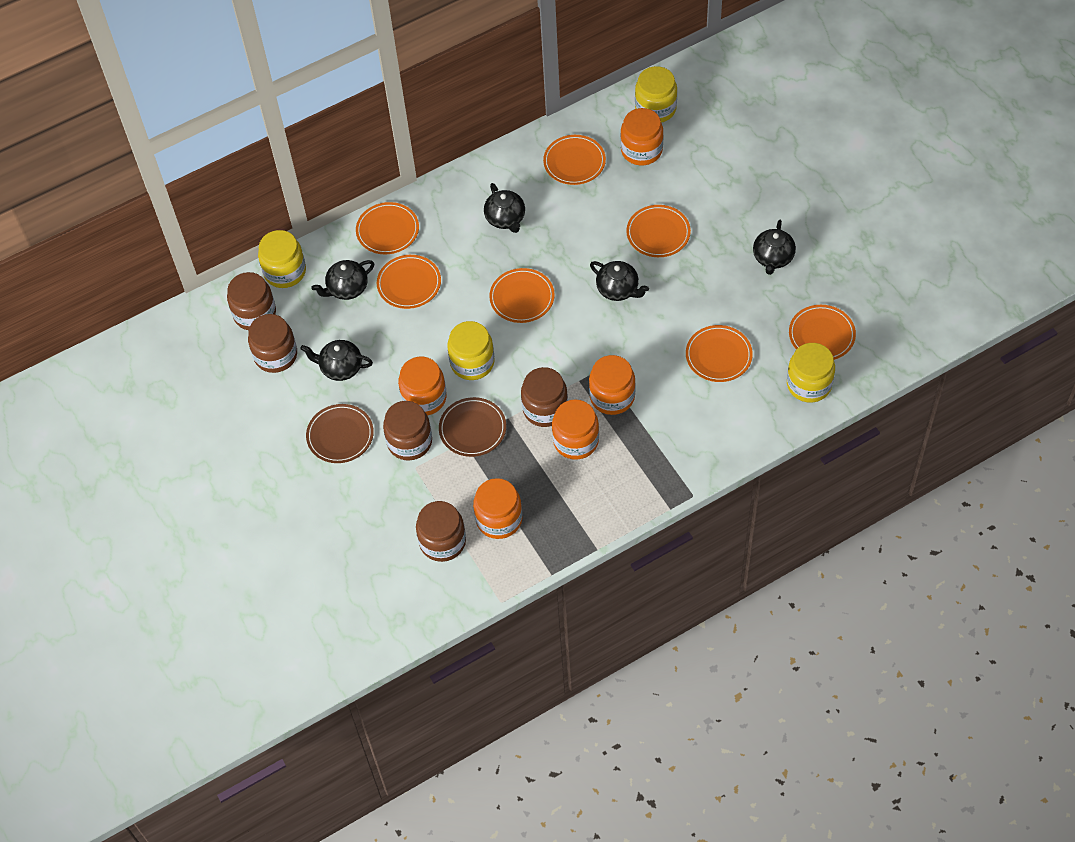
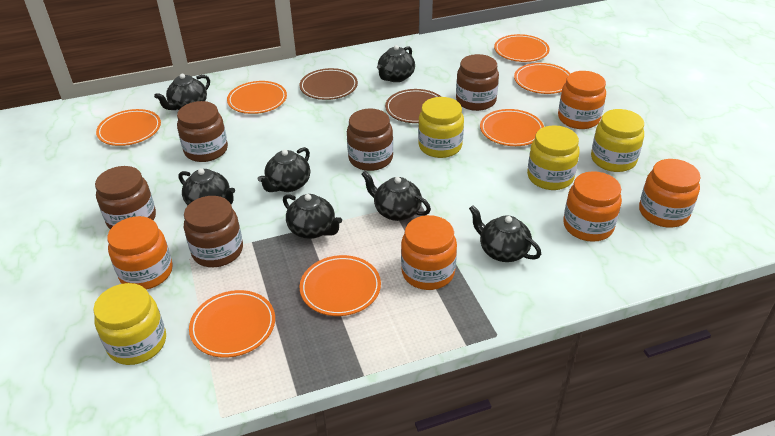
black teapot: 5 -> 7

